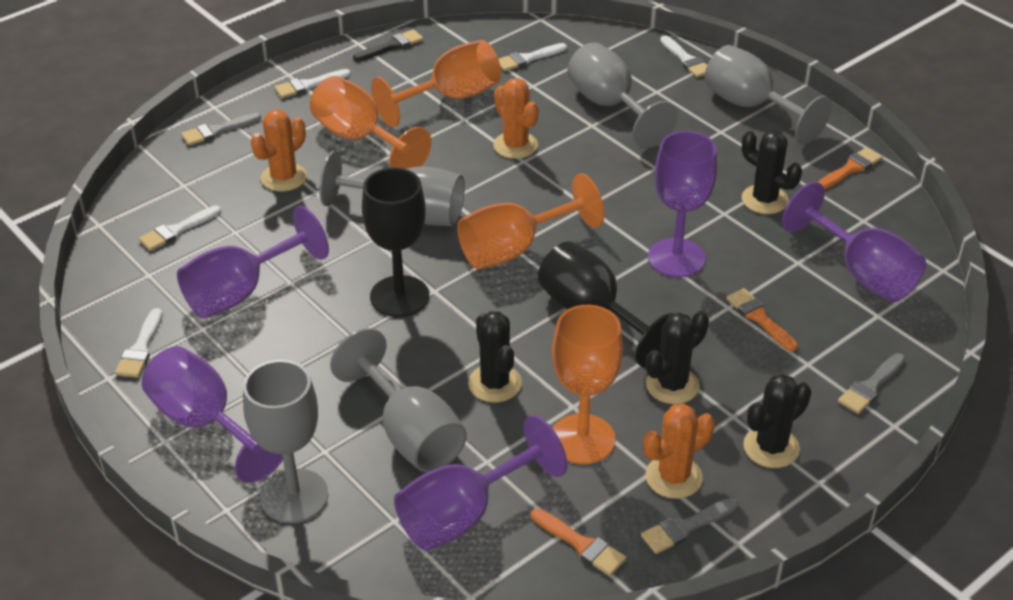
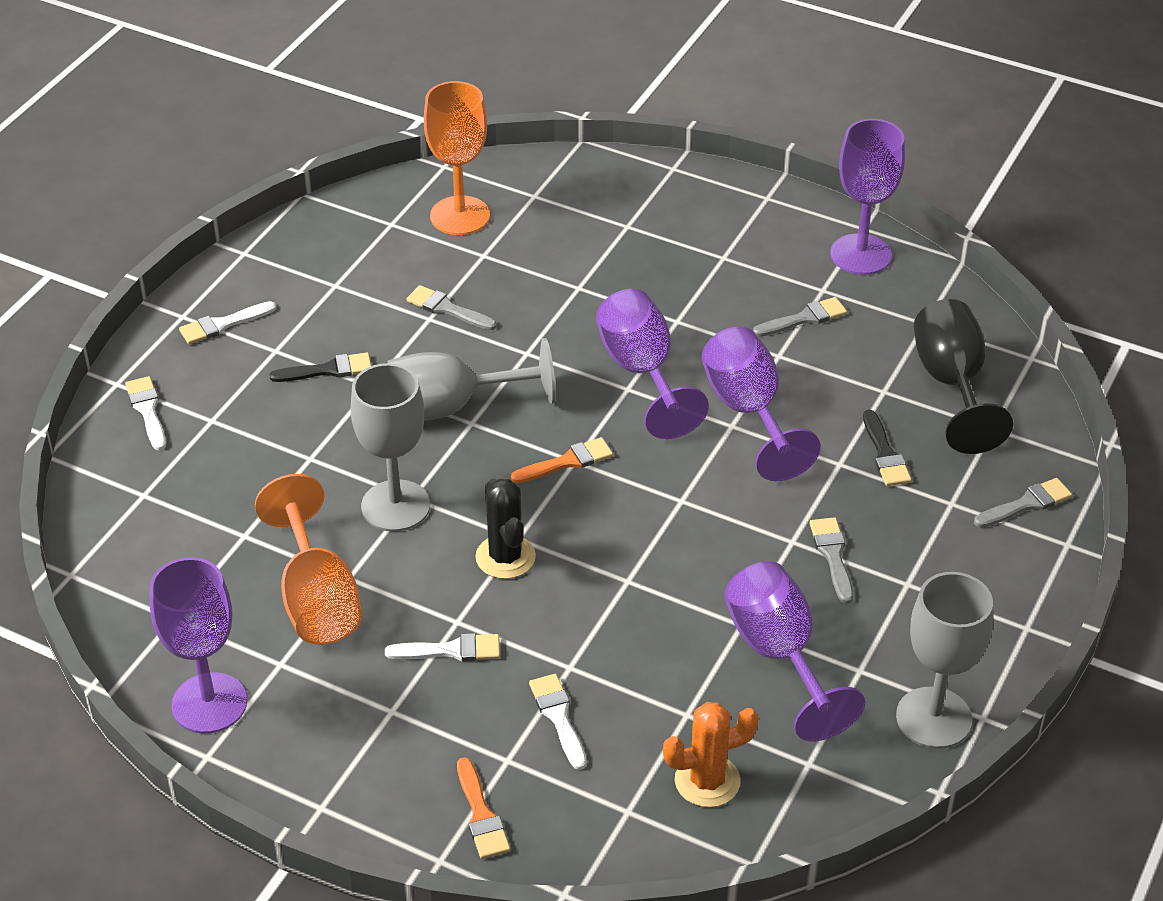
black brush: 1 -> 2
black cactus: 4 -> 1
black goblet: 2 -> 1
grey brush: 3 -> 4
grey goblet: 5 -> 3
orange brush: 3 -> 2
orange cactus: 3 -> 1
orange goblet: 4 -> 2
white brush: 5 -> 4

